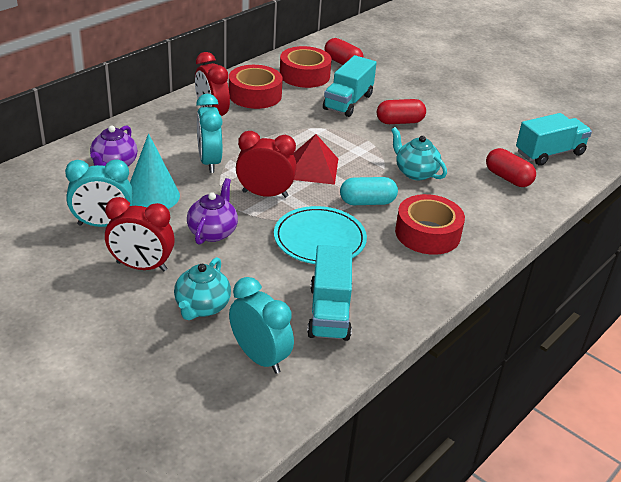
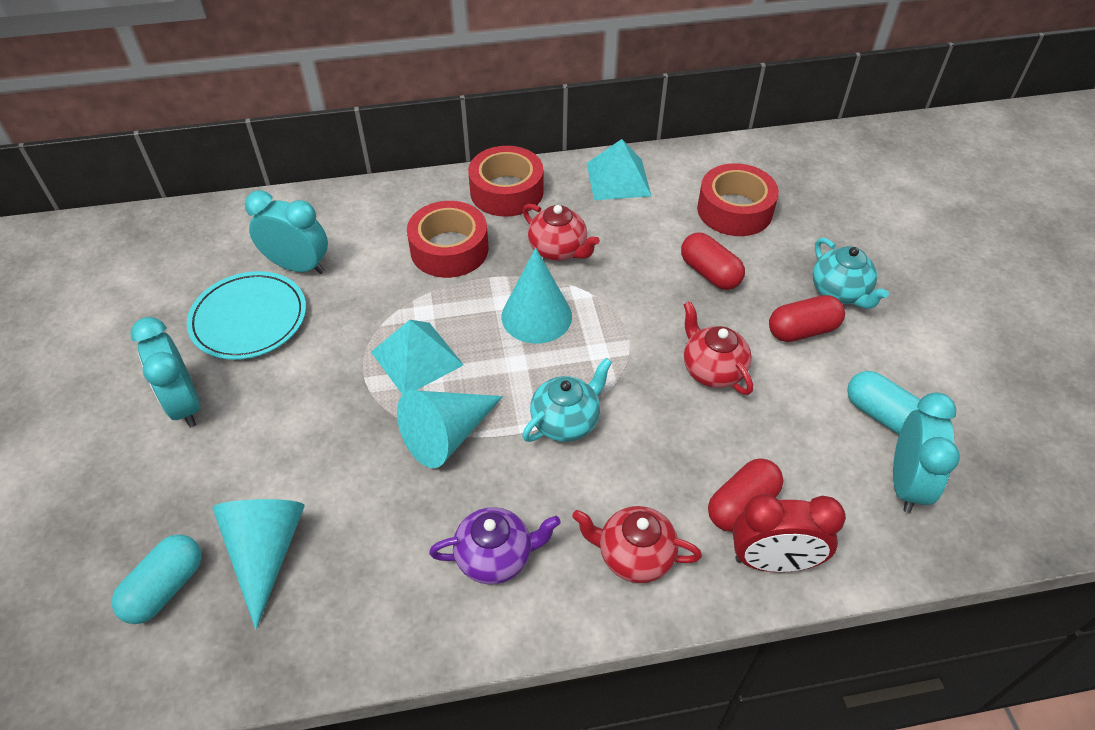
purple teapot: 2 -> 1
red clock: 3 -> 1
red pyramid: 1 -> 0
red teapot: 0 -> 3
turquoise capsule: 1 -> 2
turquoise cone: 1 -> 3
turquoise pyramid: 0 -> 2
turquoise truck: 3 -> 0

